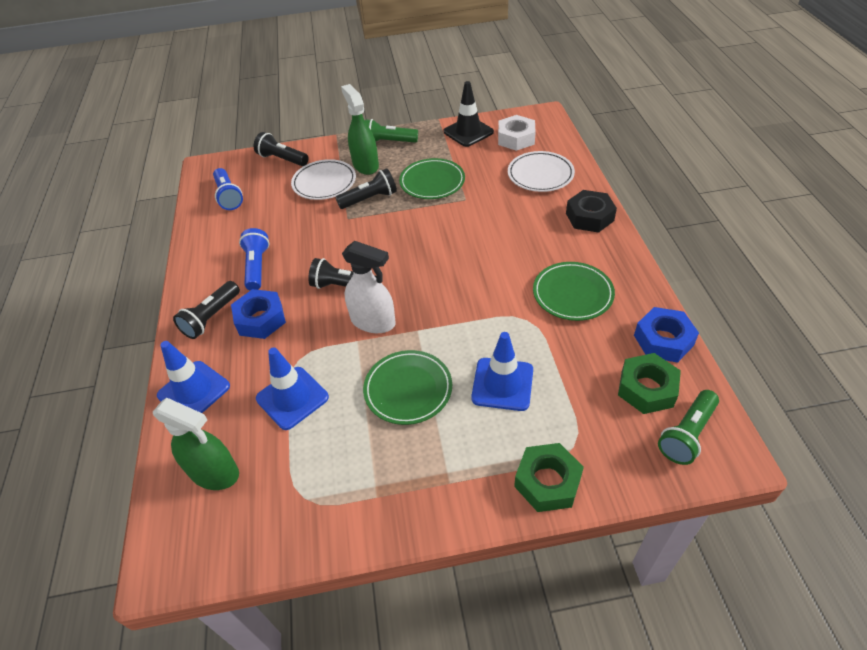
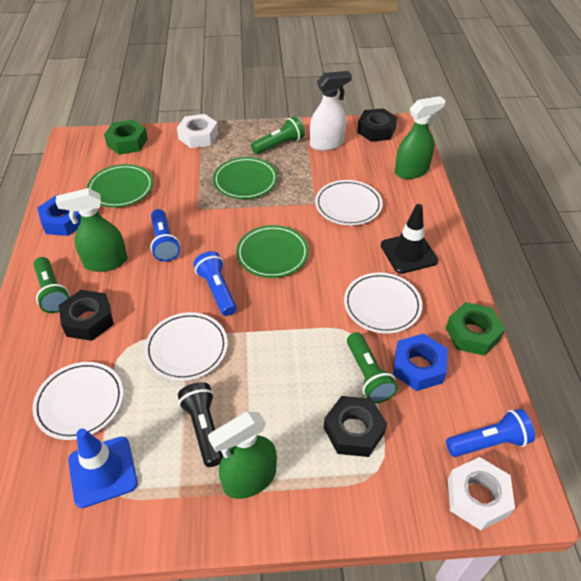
black flashlight: 4 -> 1
black nut: 1 -> 3
blue flashlight: 2 -> 3
blue traffic cone: 3 -> 1
green flashlight: 2 -> 3
green spray bottle: 2 -> 3
white nut: 1 -> 2
white plate: 2 -> 4

